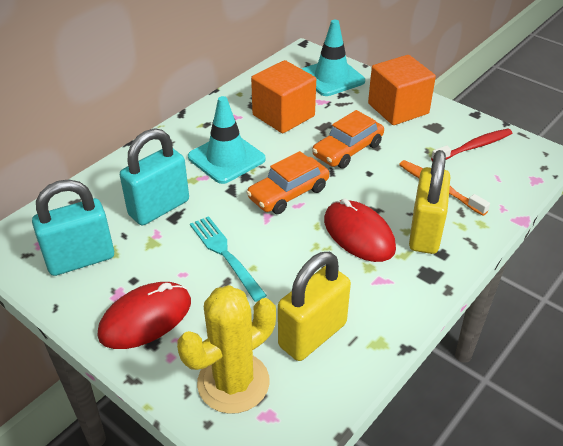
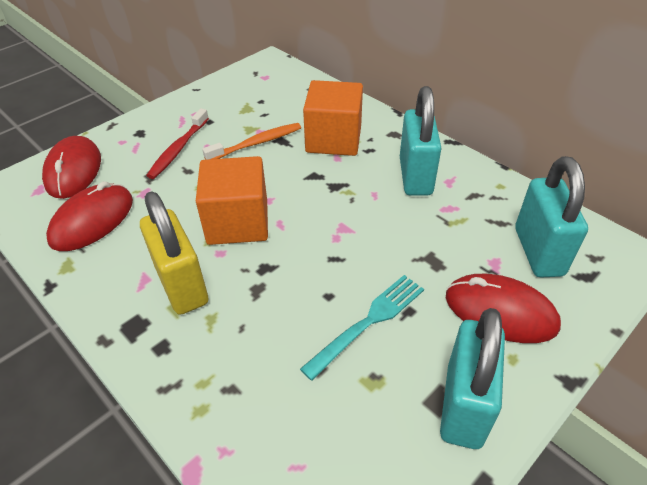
orange car: 2 -> 0
red mouse: 2 -> 3
turquoise padlock: 2 -> 3
turquoise traffic cone: 2 -> 0
yellow cactus: 1 -> 0
yellow padlock: 2 -> 1

